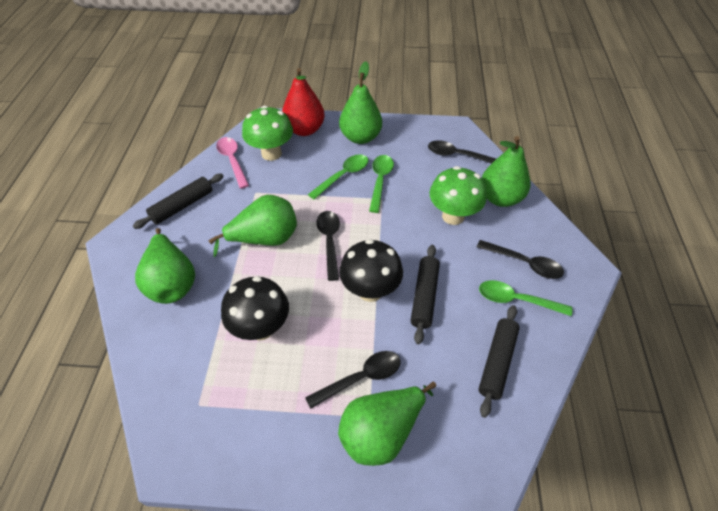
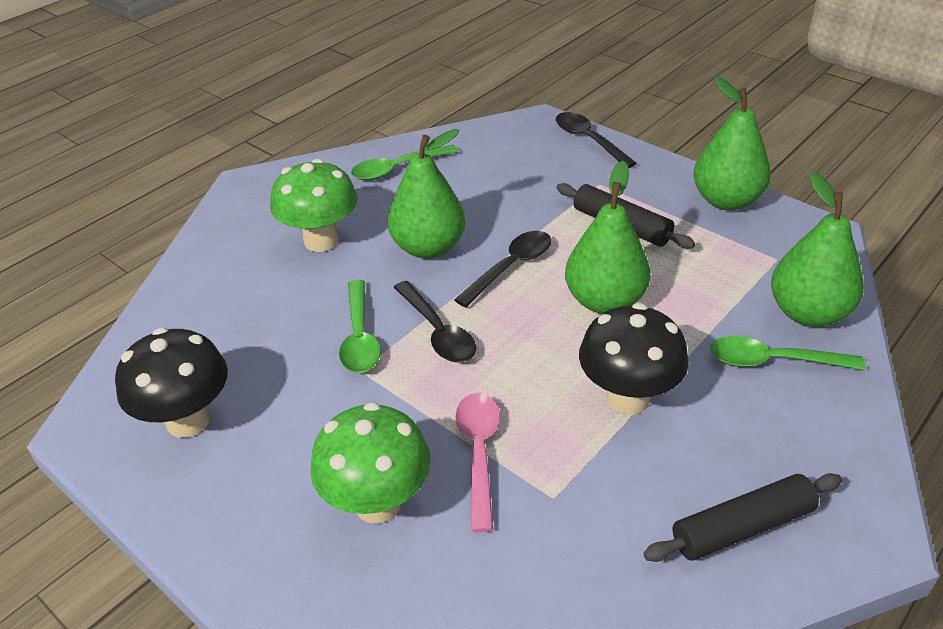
black rolling pin: 3 -> 2
black spoon: 4 -> 3
green pear: 5 -> 4
red pear: 1 -> 0

